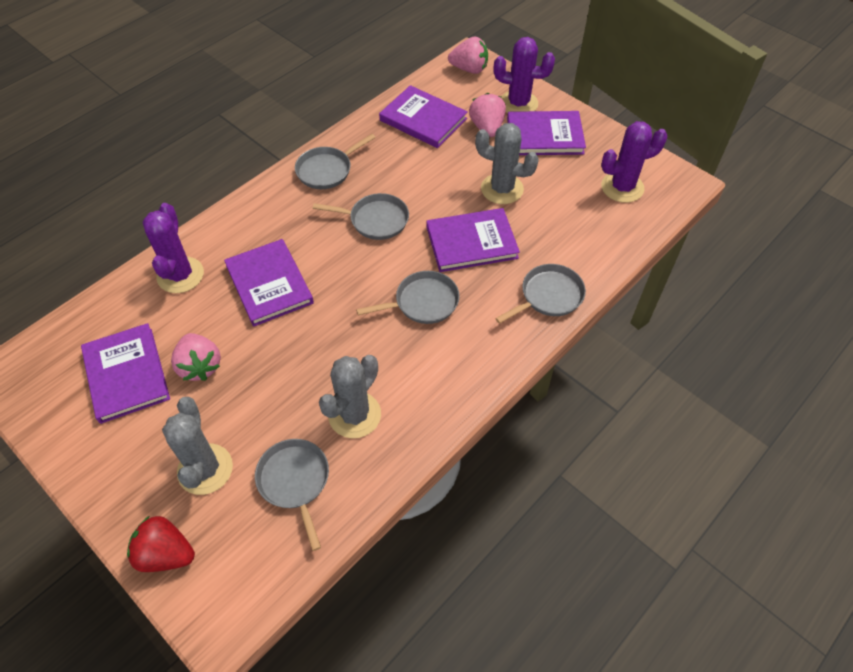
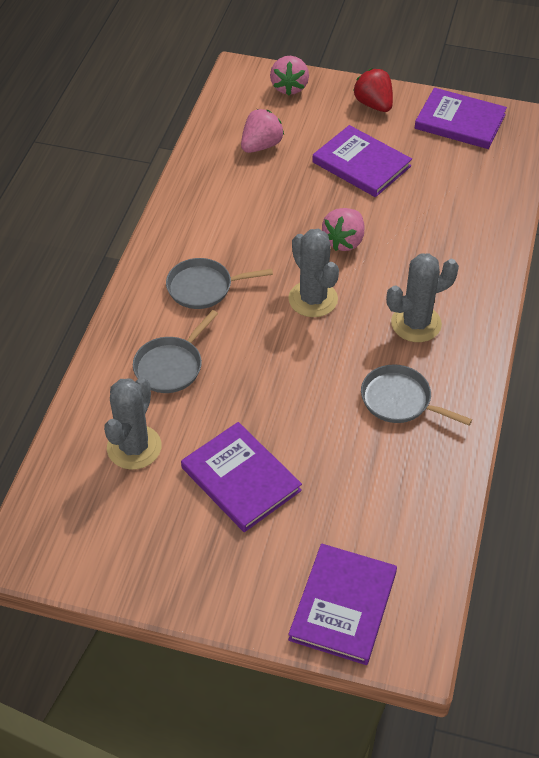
grey pan: 5 -> 3
purple book: 5 -> 4
purple cactus: 3 -> 0

